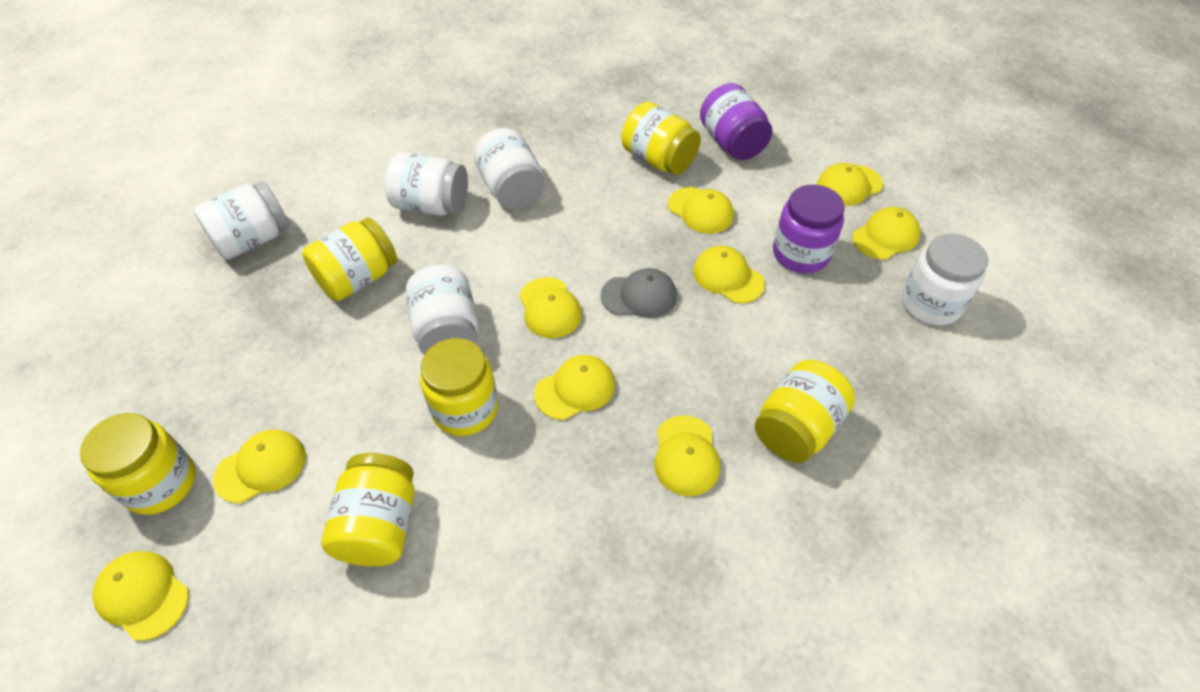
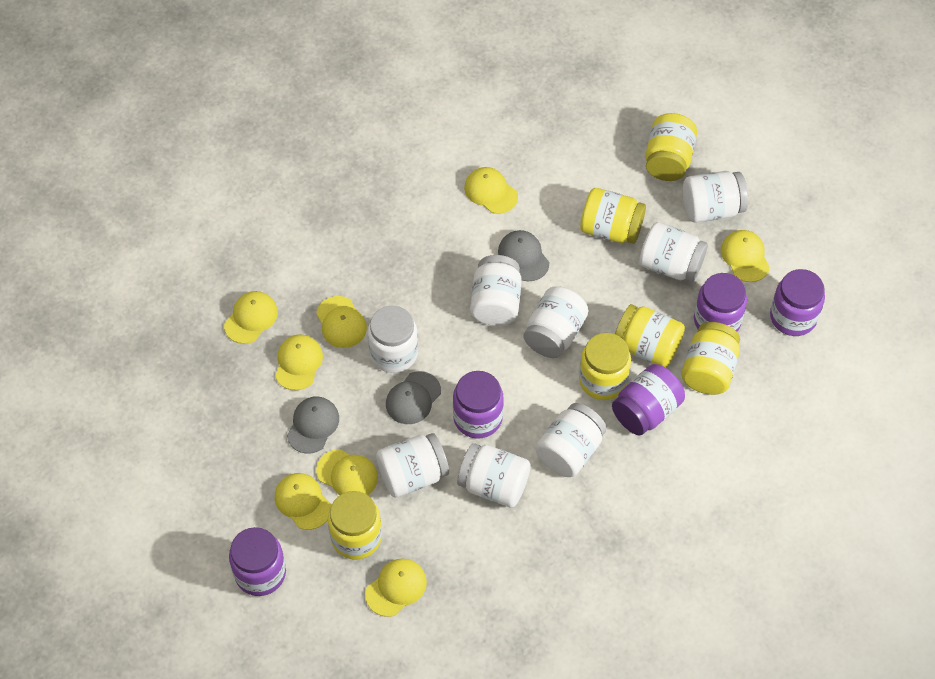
grey cap: 1 -> 3
purple jar: 2 -> 5
white jar: 5 -> 8
yellow cap: 9 -> 8

